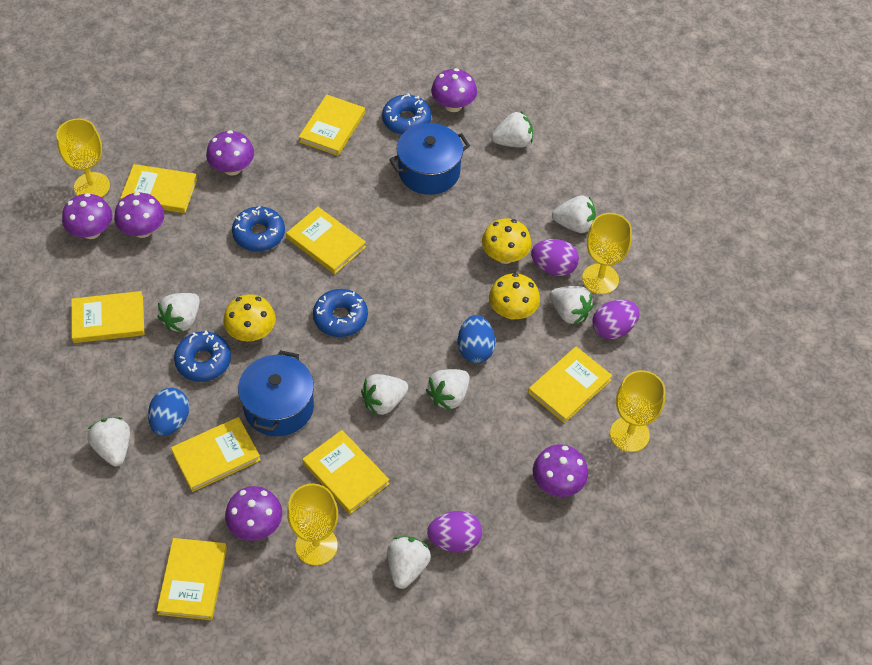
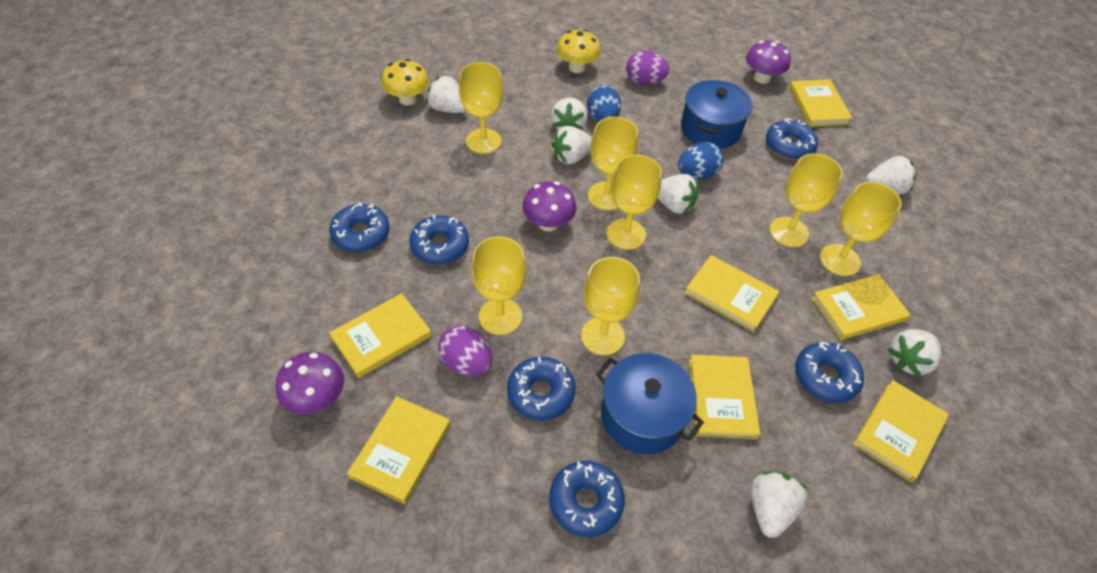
blue donut: 4 -> 6
purple egg: 3 -> 2
purple mushroom: 6 -> 3
white strawberry: 8 -> 7
yellow book: 8 -> 7
yellow goblet: 4 -> 7
yellow mushroom: 3 -> 2

